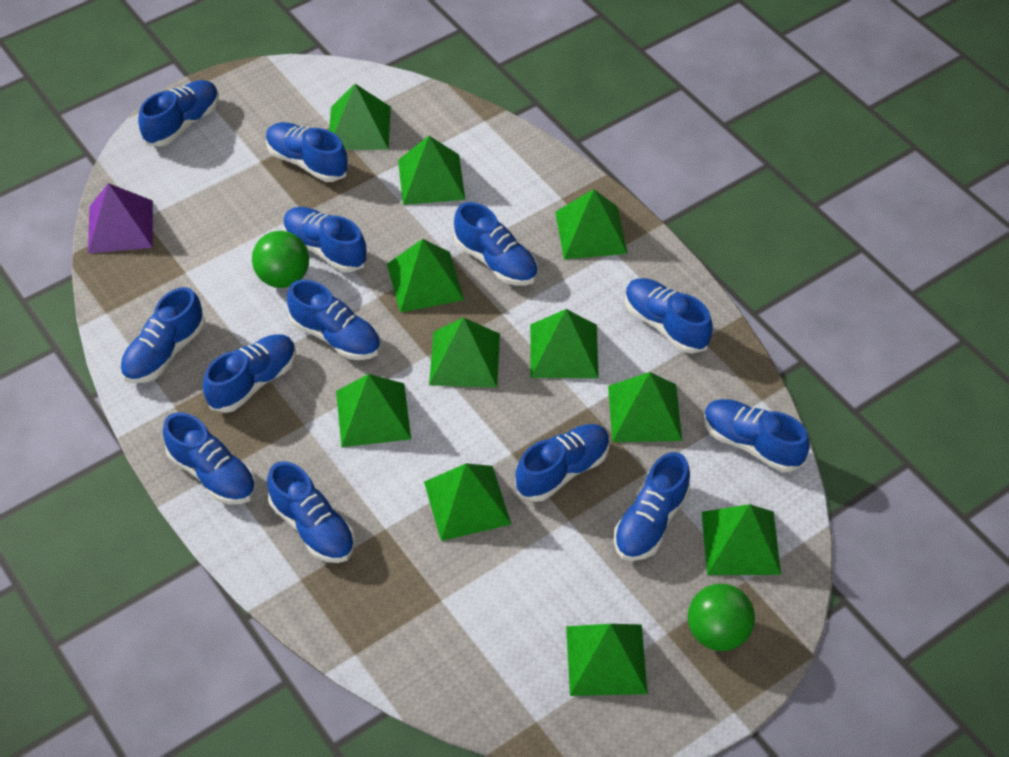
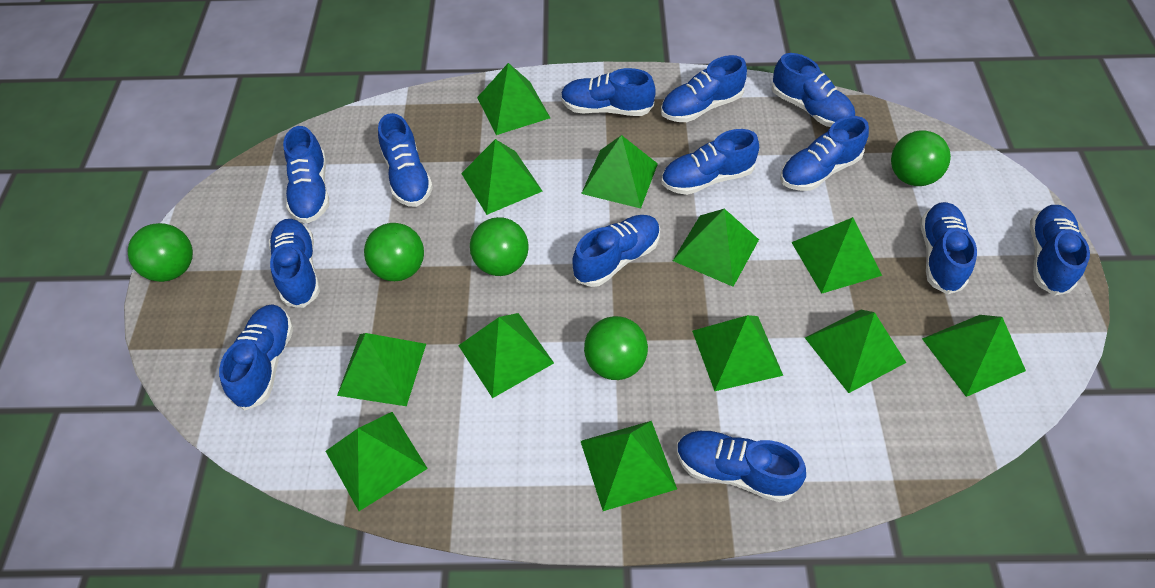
green ball: 2 -> 5
green pyramid: 11 -> 12
purple pyramid: 1 -> 0

